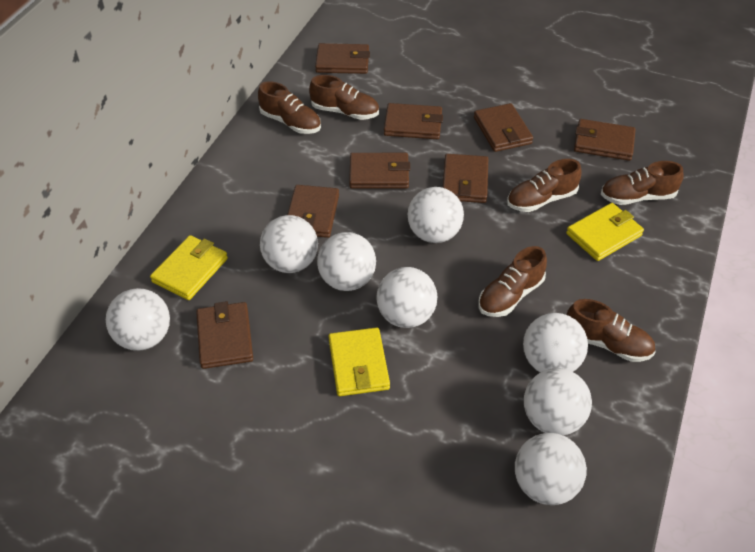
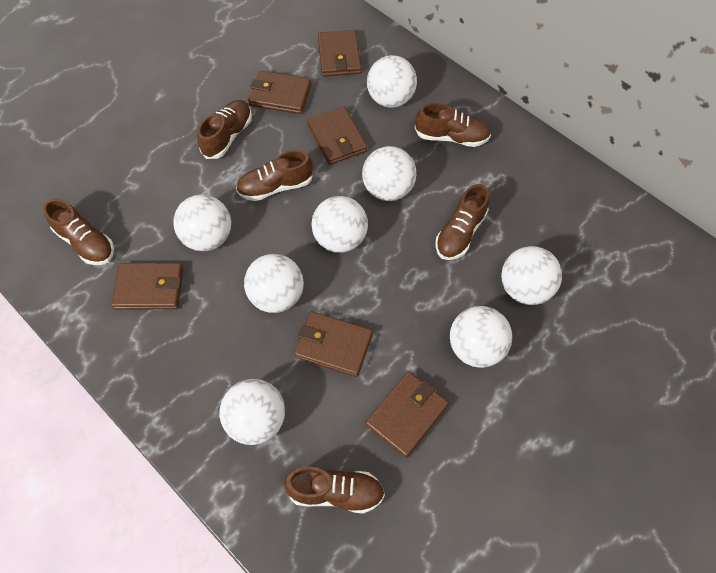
brown wallet: 8 -> 6
yellow wallet: 3 -> 0

